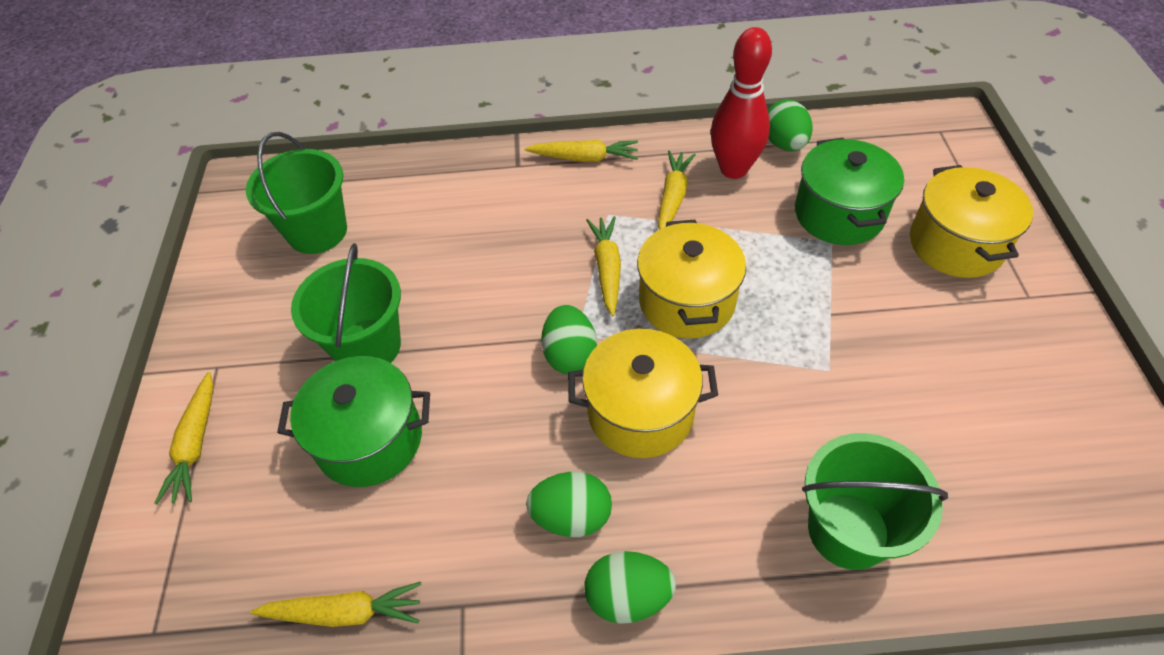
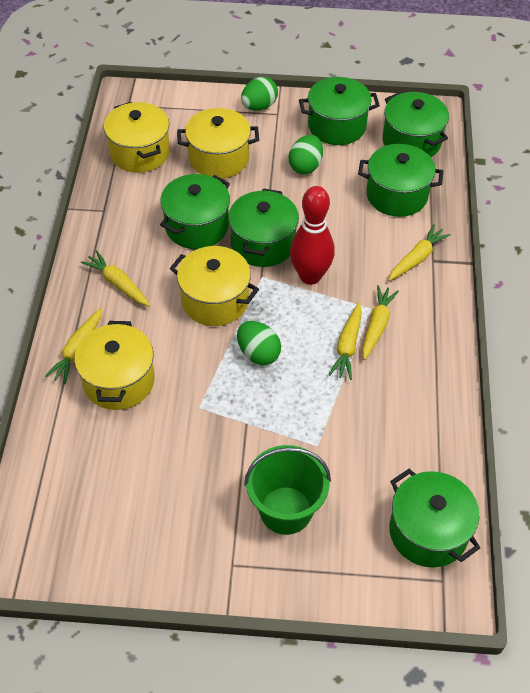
green bucket: 3 -> 1
green egg: 4 -> 3
green pot: 2 -> 6
yellow pot: 3 -> 4

